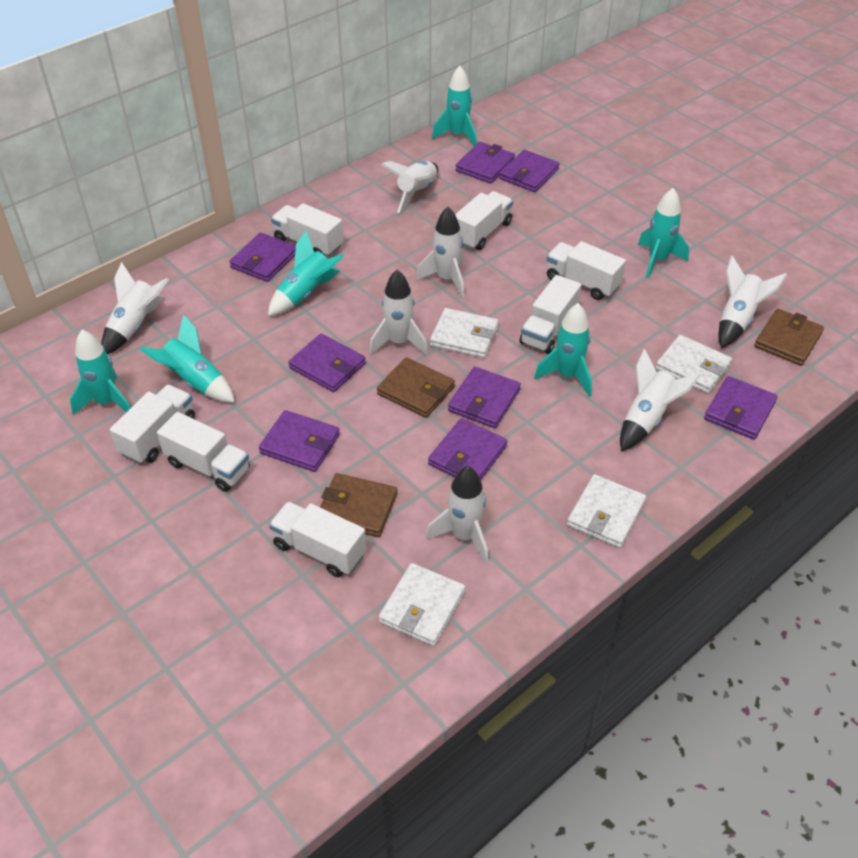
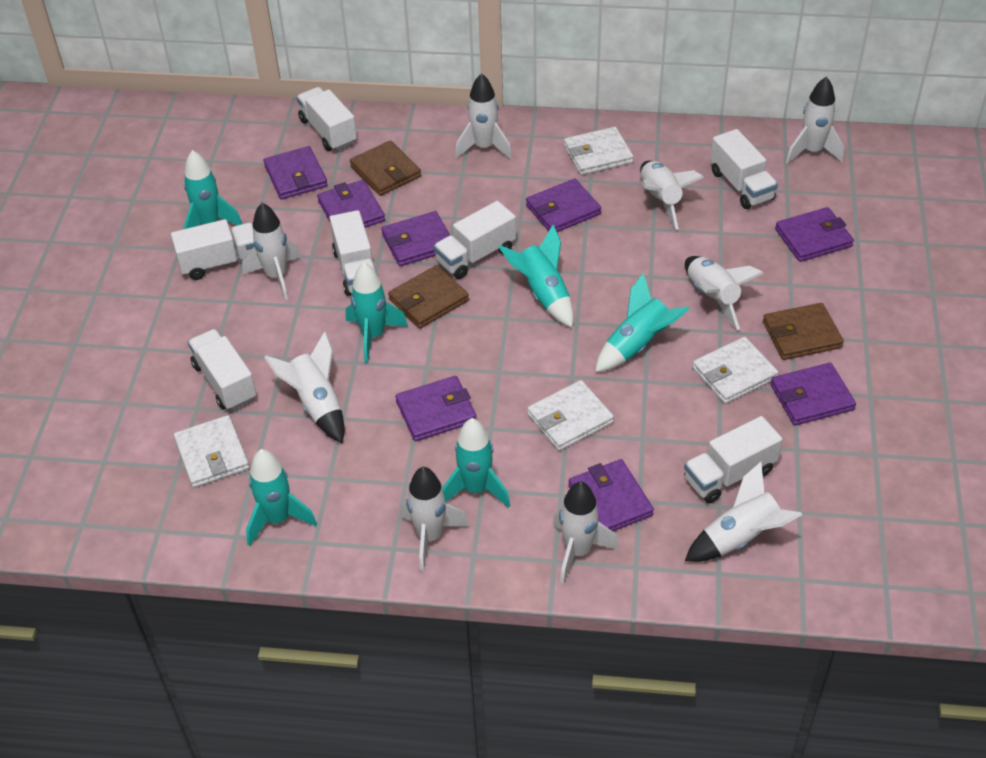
white rocket: 7 -> 9

